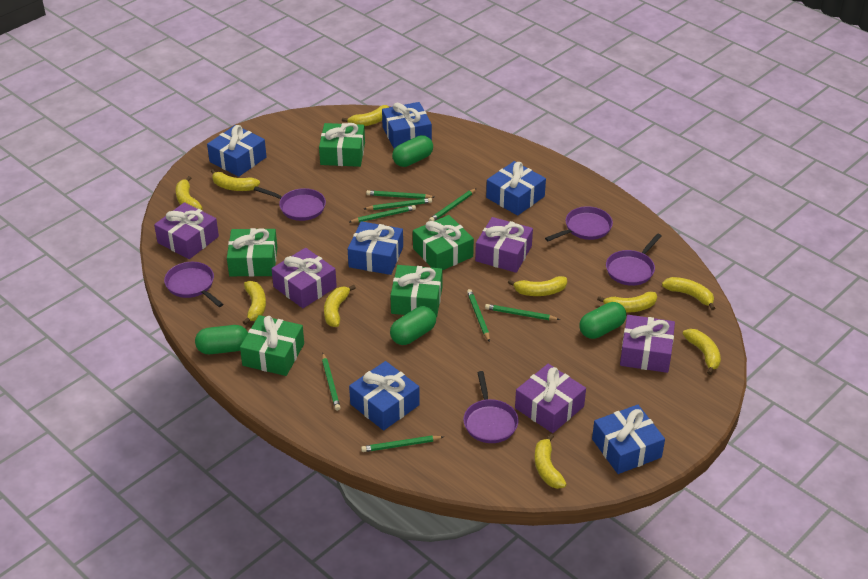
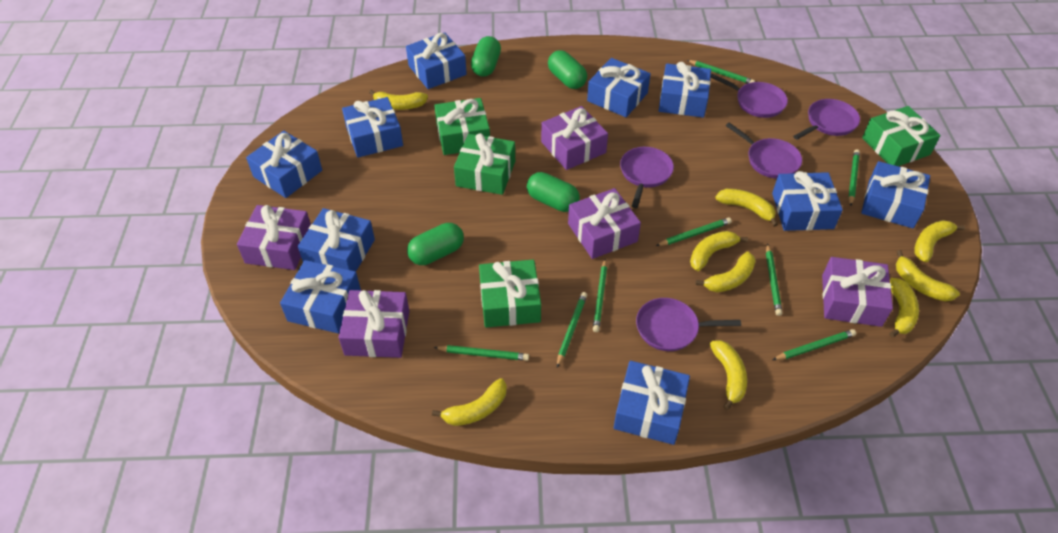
blue gift: 6 -> 10
green gift: 5 -> 4
yellow banana: 10 -> 9

